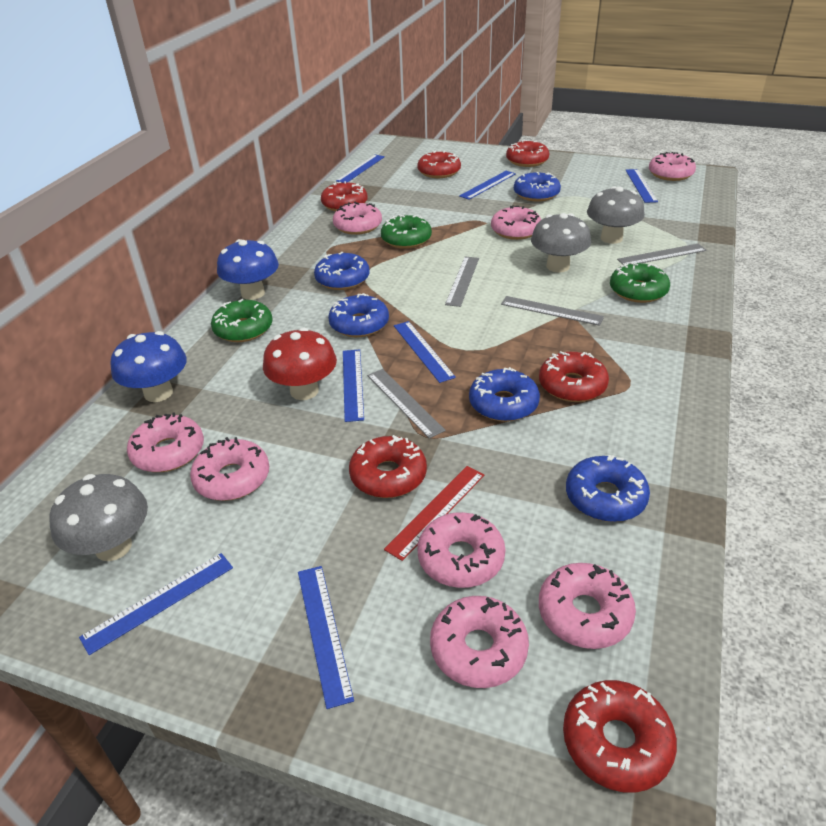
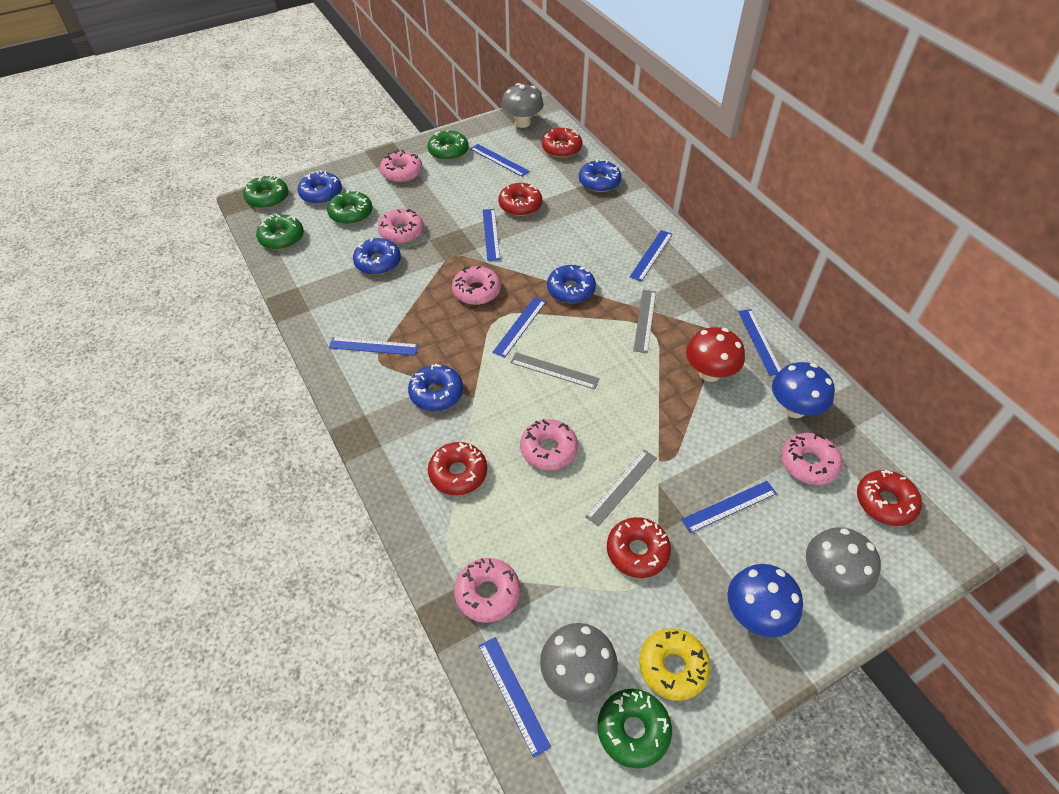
blue ruler: 7 -> 8
green donut: 3 -> 5
grey ruler: 4 -> 3
pink donut: 8 -> 6
red donut: 6 -> 5
red ruler: 1 -> 0
yellow donut: 0 -> 1

